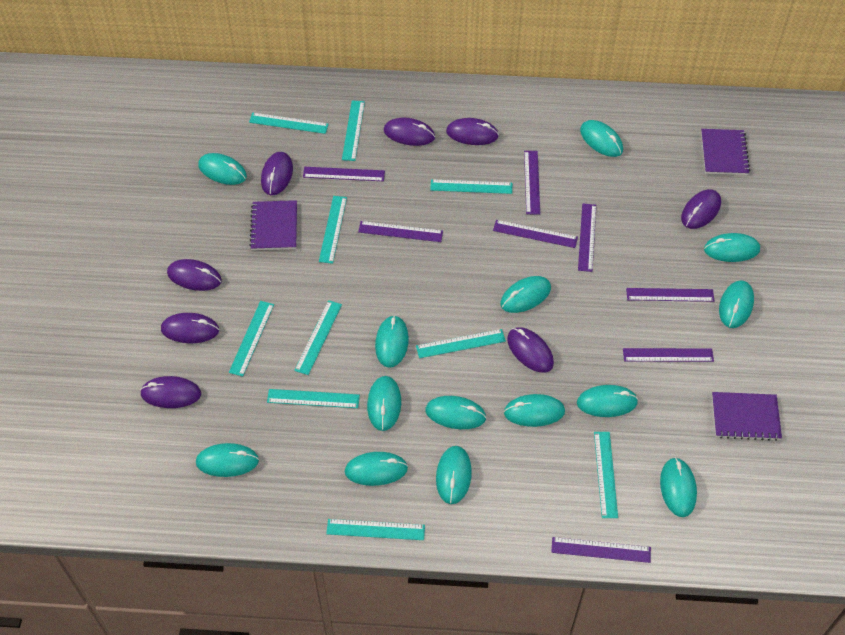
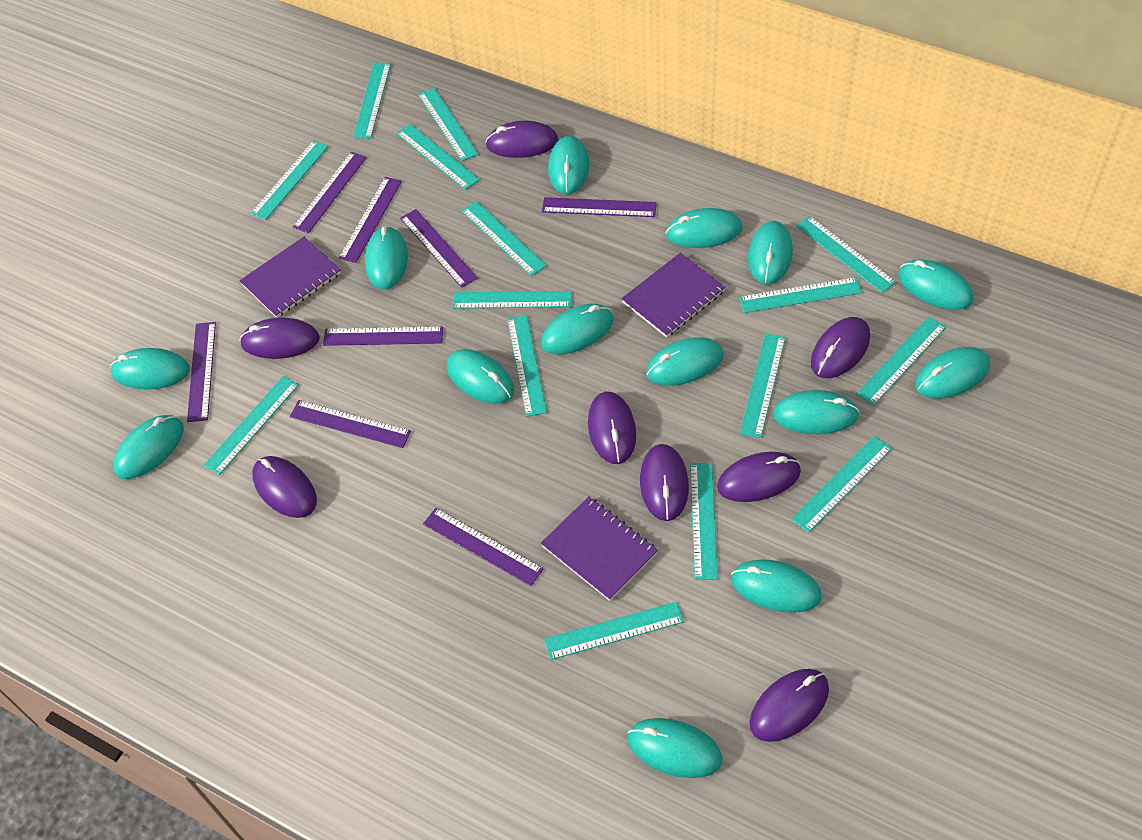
turquoise ruler: 10 -> 15

